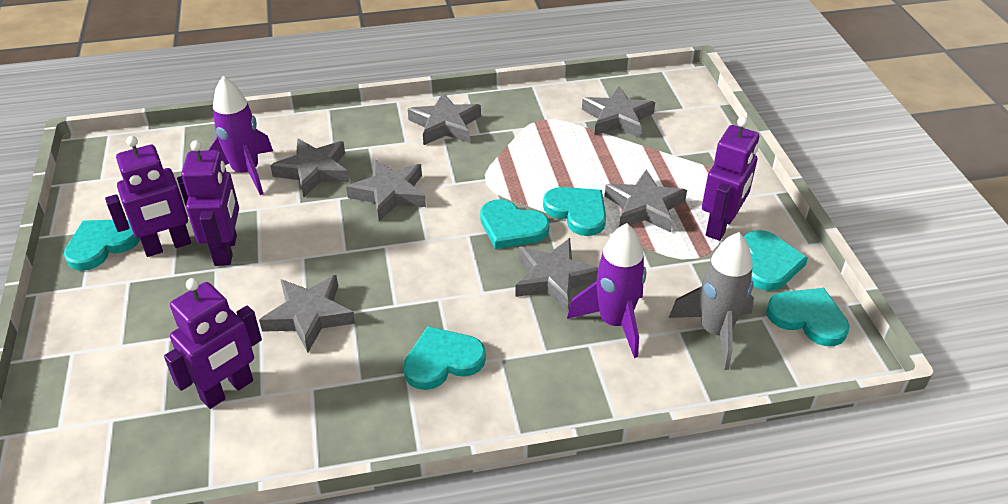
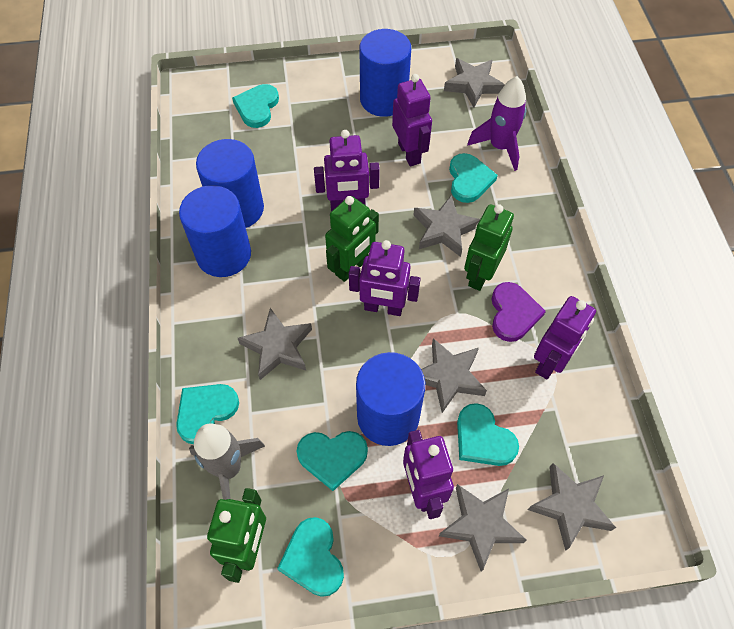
blue cylinder: 0 -> 4
green robot: 0 -> 3
grey star: 7 -> 6
purple heart: 0 -> 1
purple robot: 4 -> 5
purple rocket: 2 -> 1

